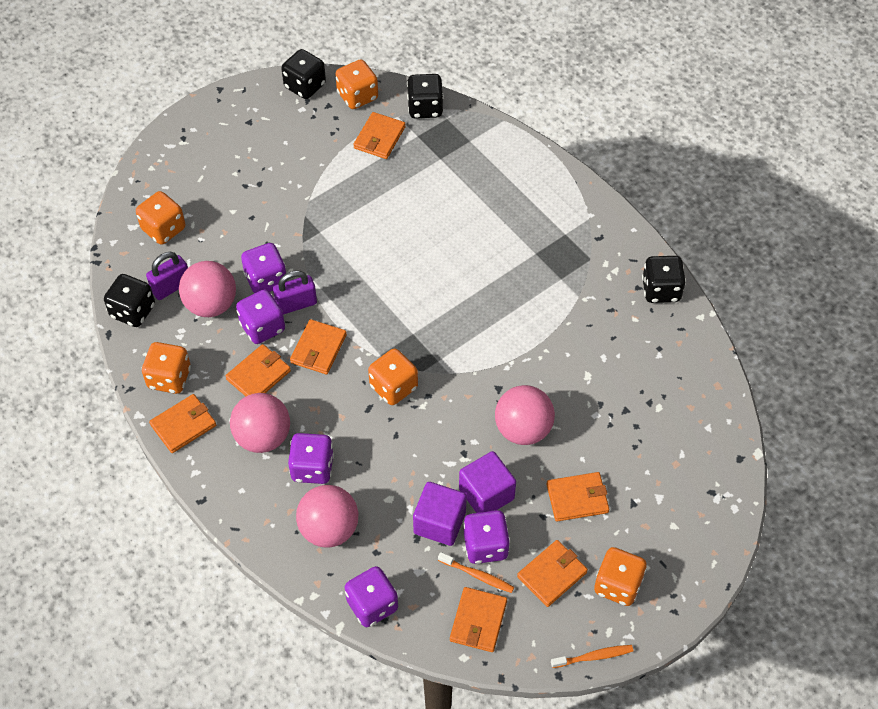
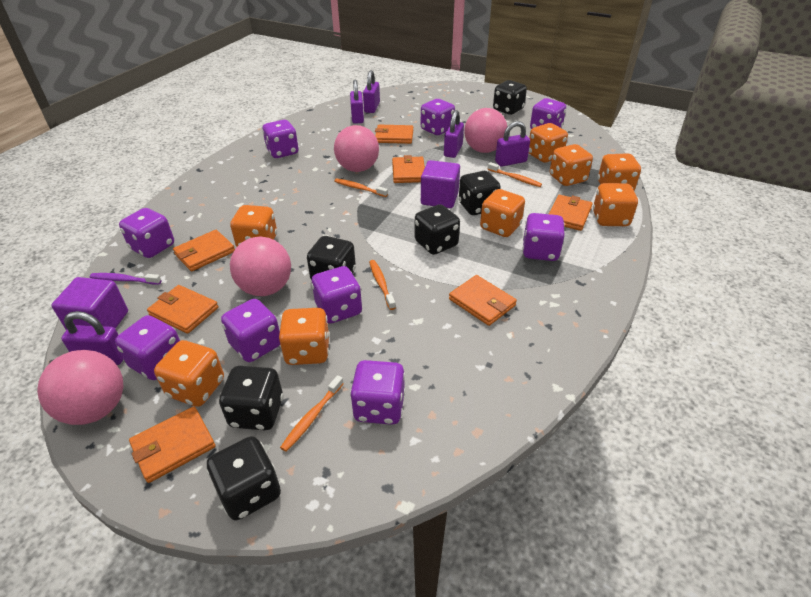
black dice: 4 -> 6
orange dice: 5 -> 8
orange toothbrush: 2 -> 4
purple dice: 5 -> 9
purple padlock: 2 -> 5
purple toothbrush: 0 -> 1

